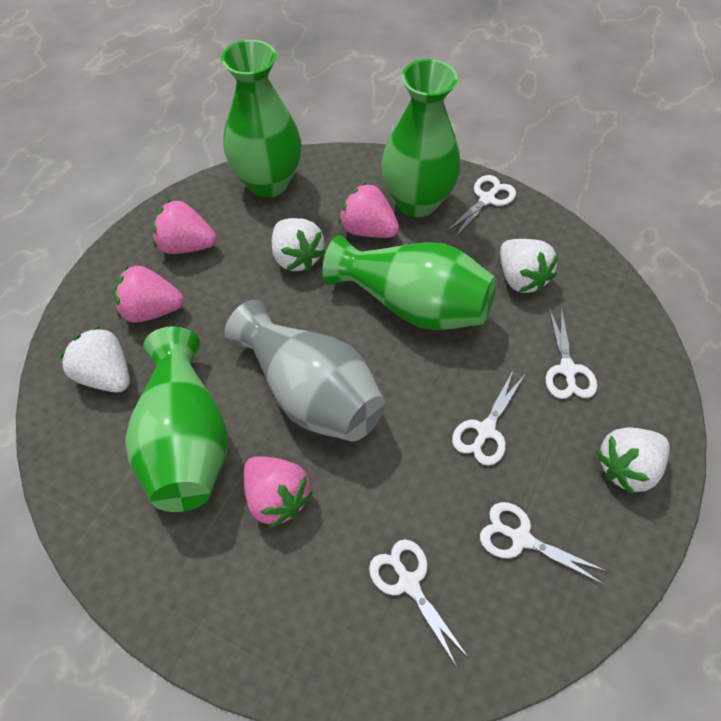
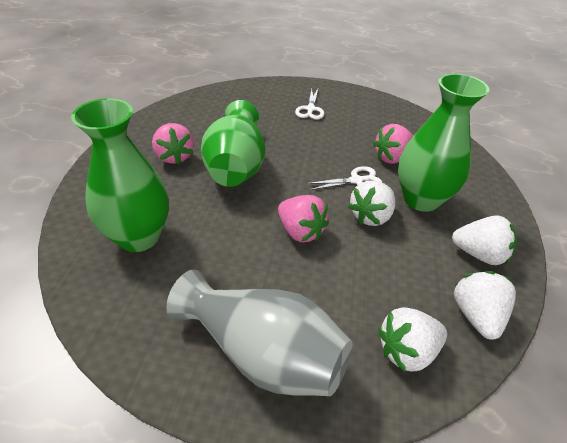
green vase: 4 -> 3
pink strawberry: 4 -> 3
white scissors: 5 -> 2

